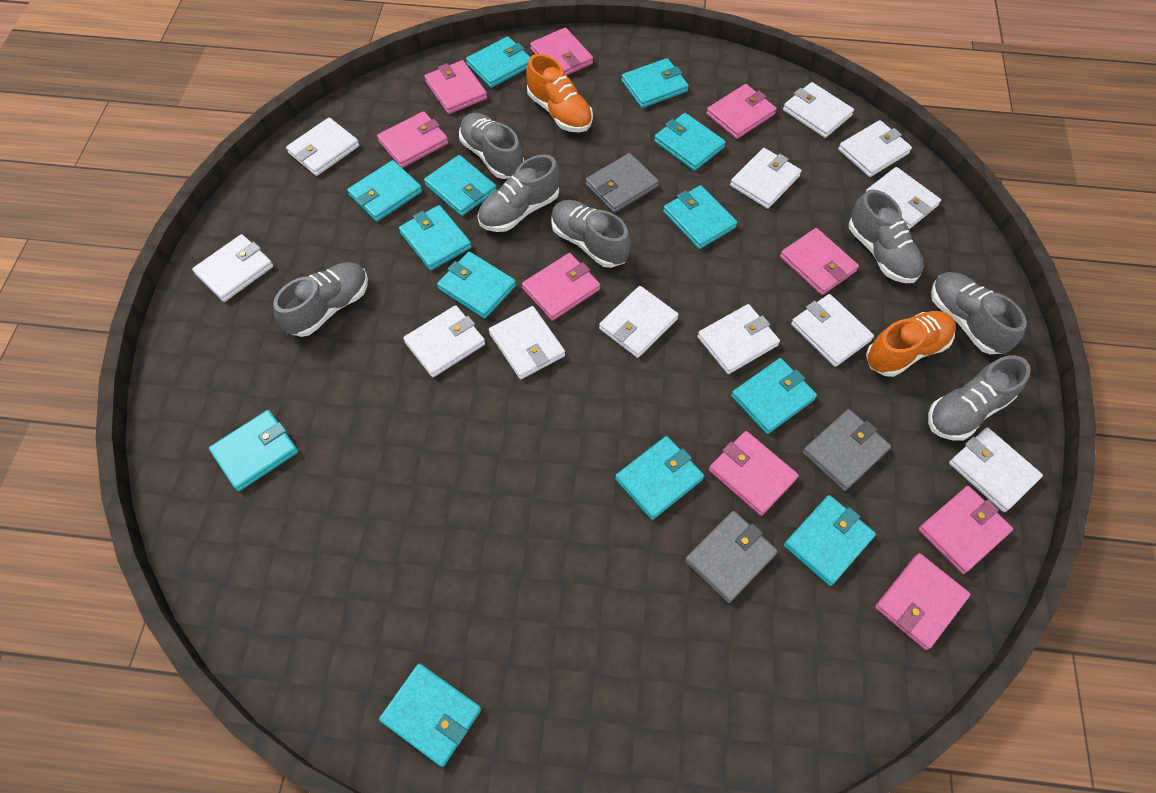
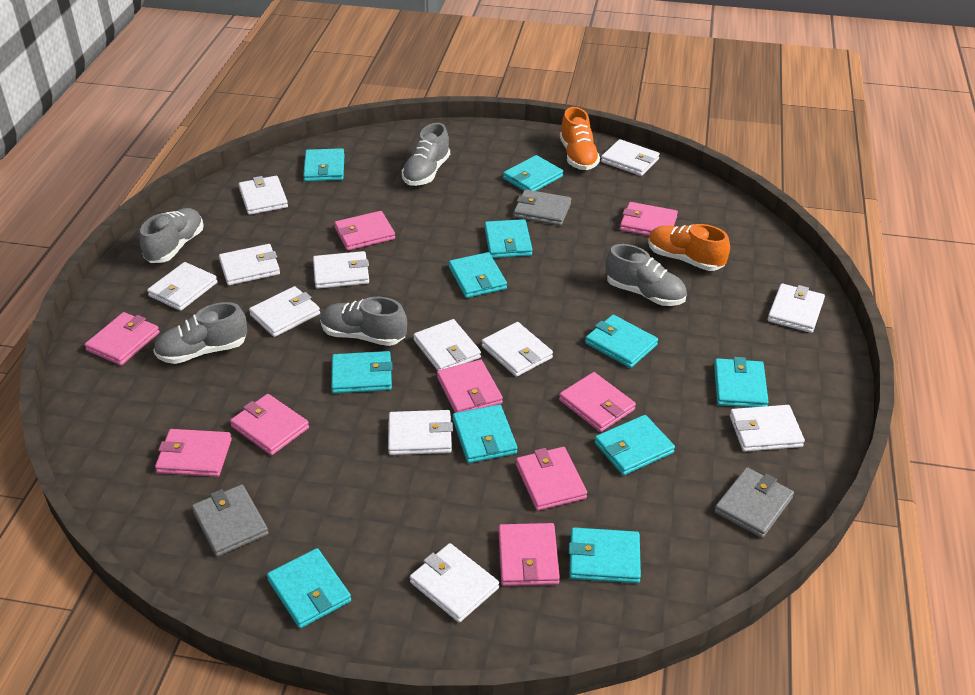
grey shoe: 7 -> 5
turquoise wallet: 13 -> 11

